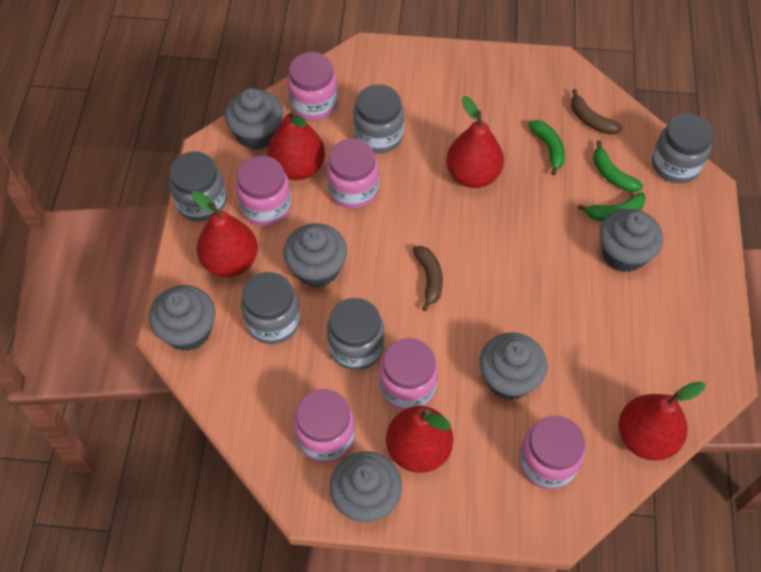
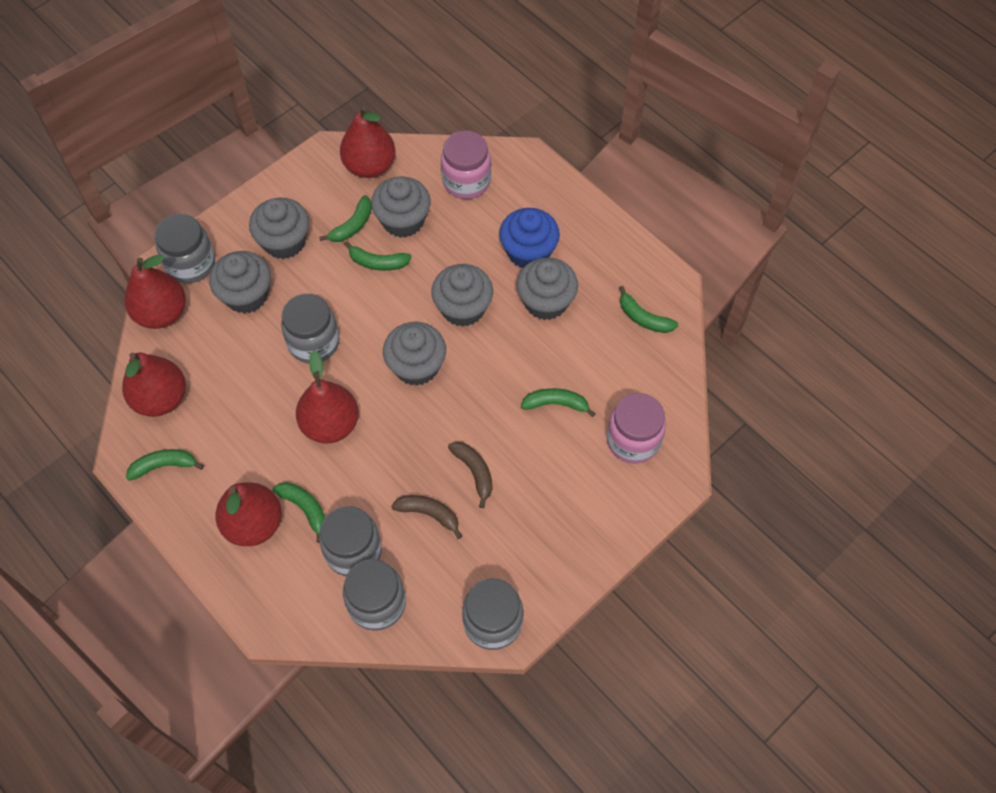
blue cupcake: 0 -> 1
green banana: 3 -> 6
pink jar: 6 -> 2

